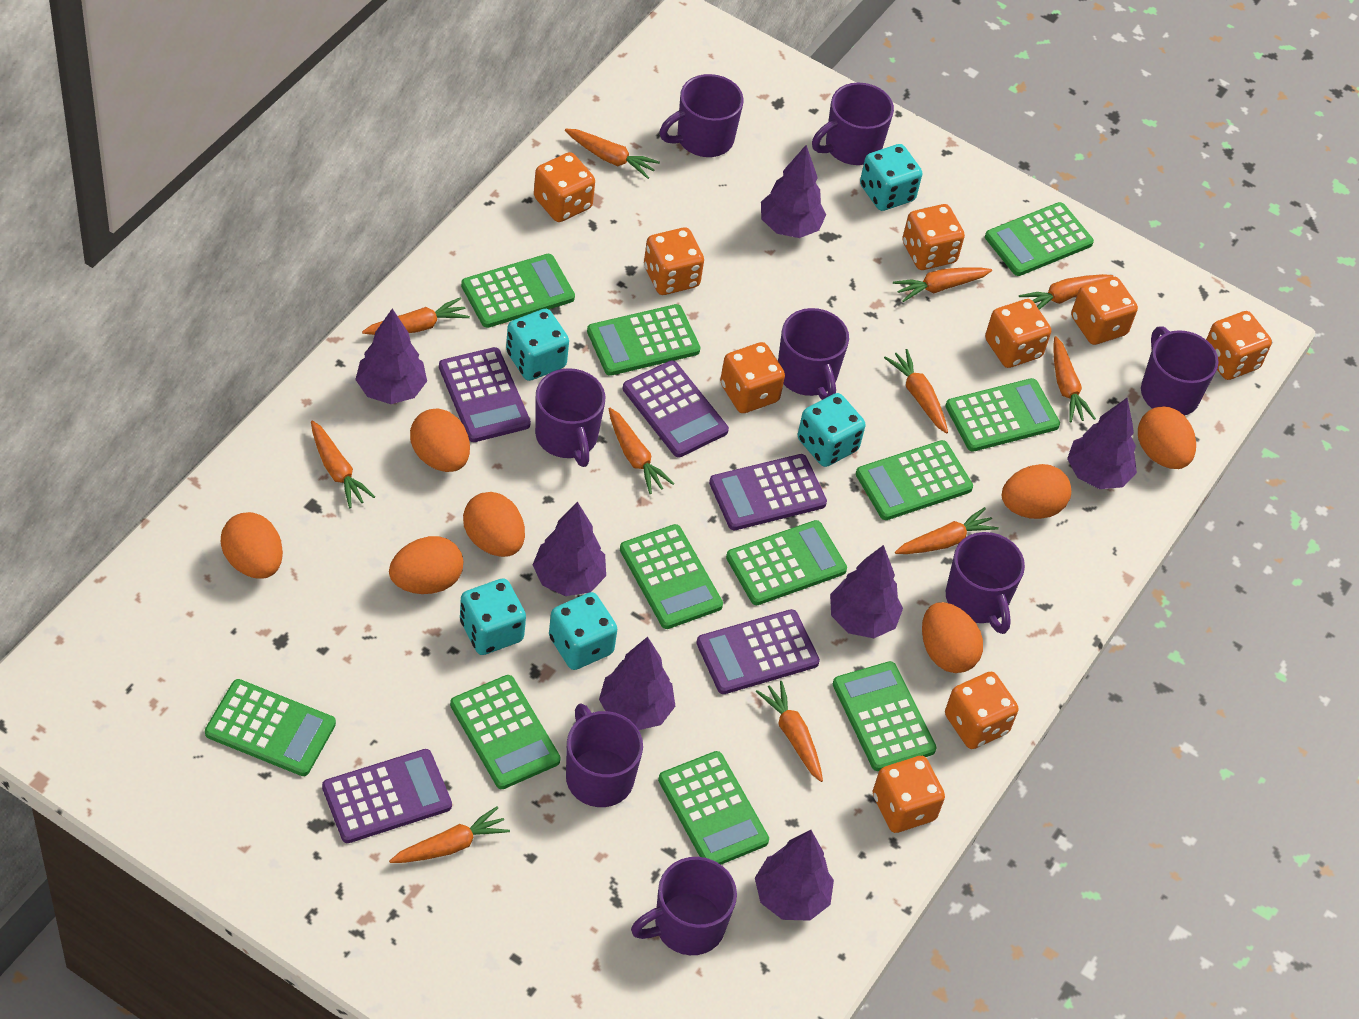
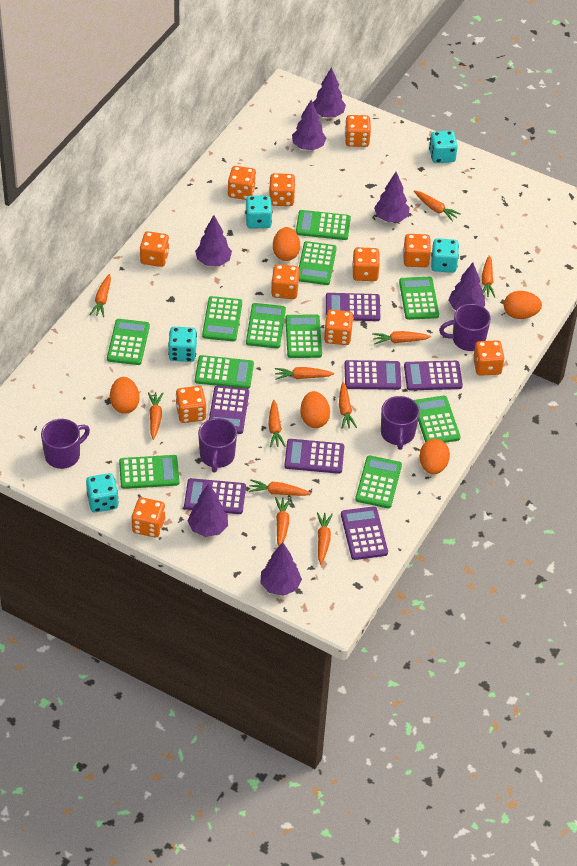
orange dice: 9 -> 11
orange egg: 7 -> 5
purple calculator: 5 -> 7
purple mug: 8 -> 4

